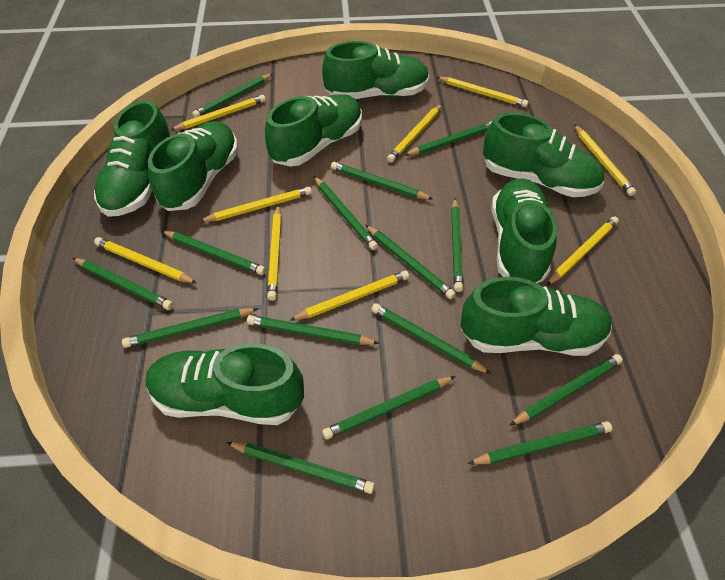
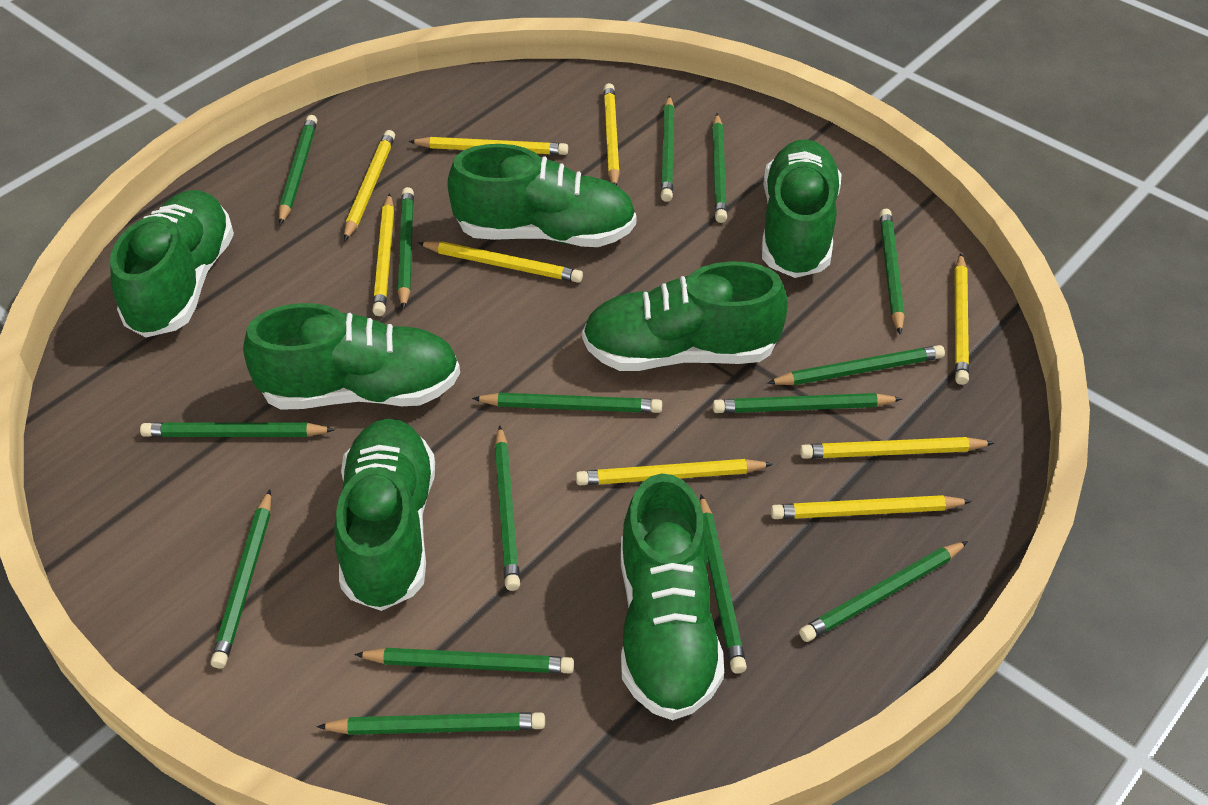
green shoe: 8 -> 7

